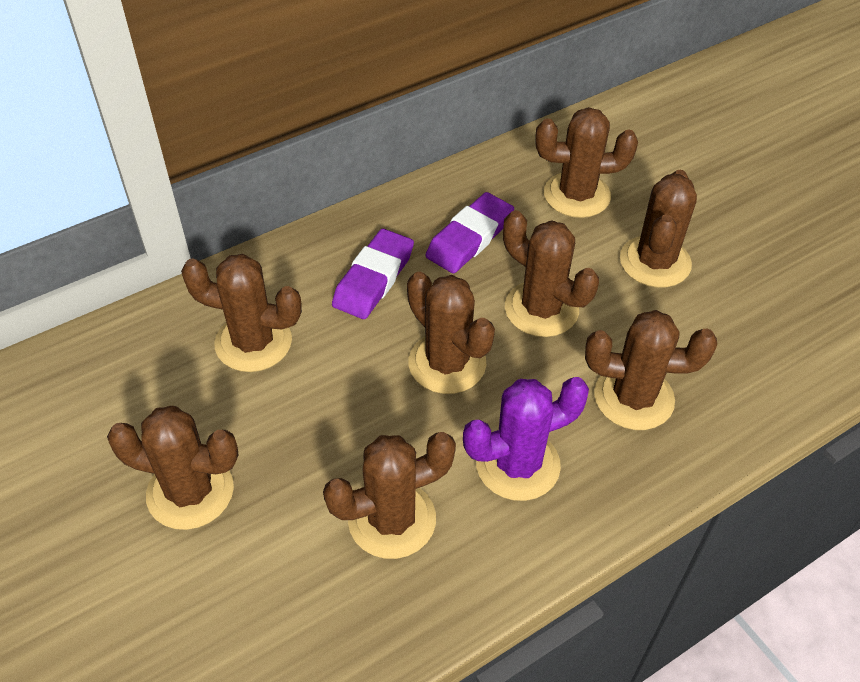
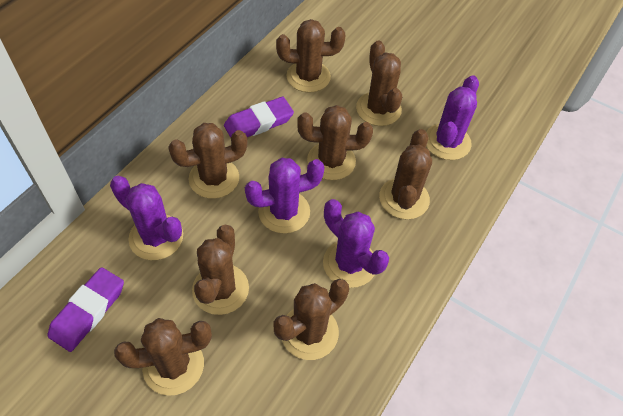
purple cactus: 1 -> 4

